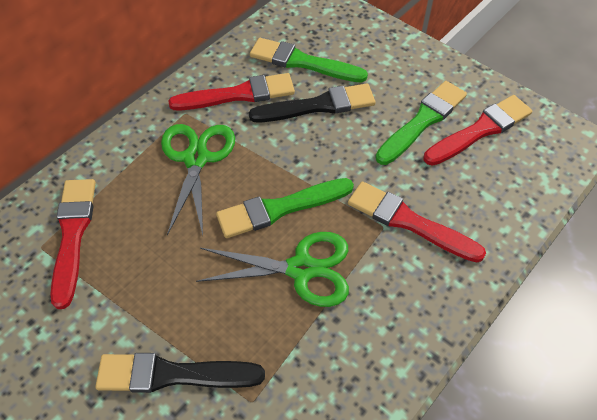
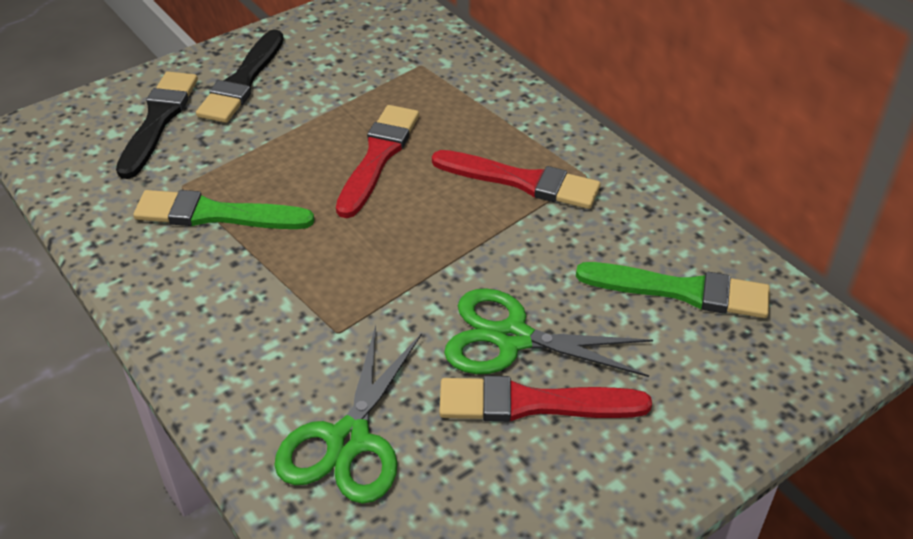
green brush: 3 -> 2
red brush: 4 -> 3

